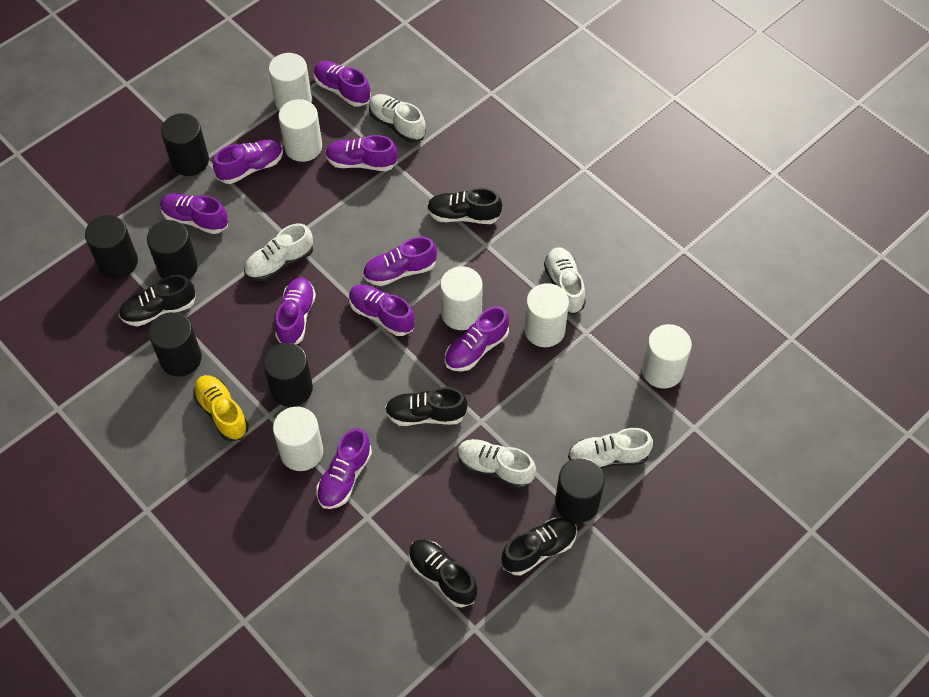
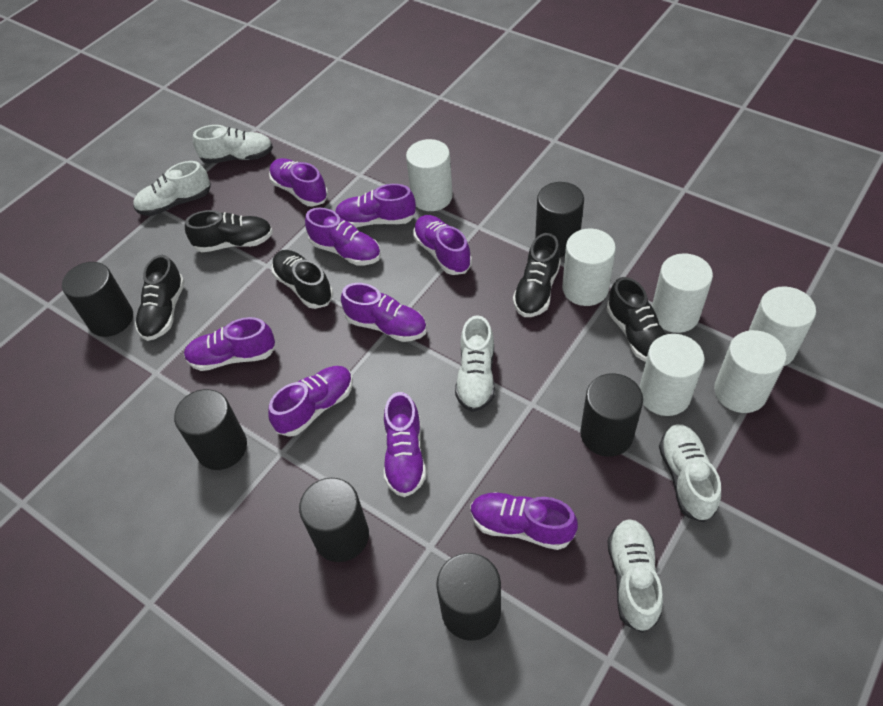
yellow shoe: 1 -> 0

